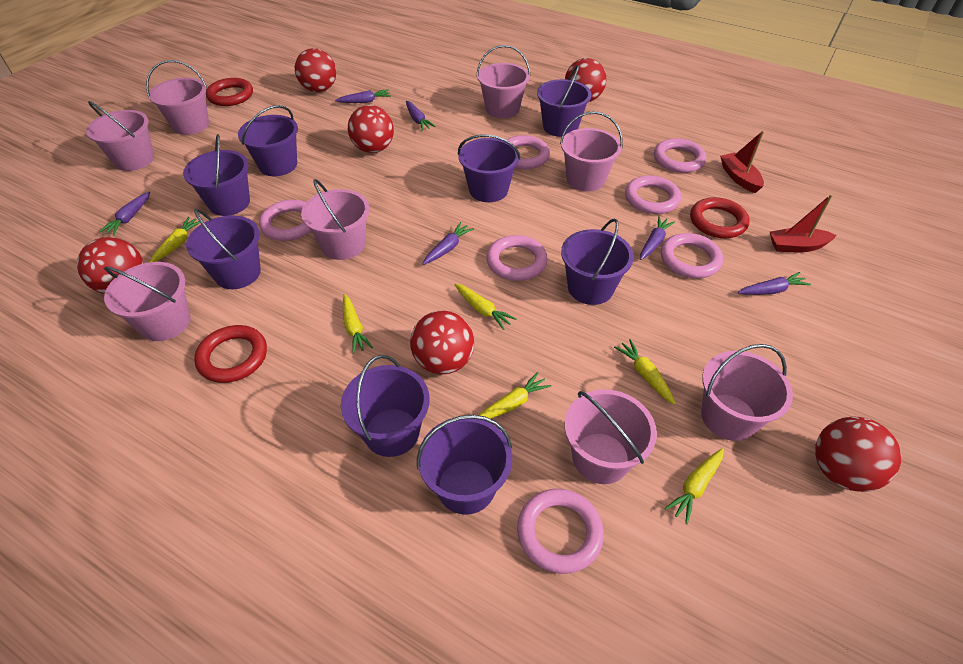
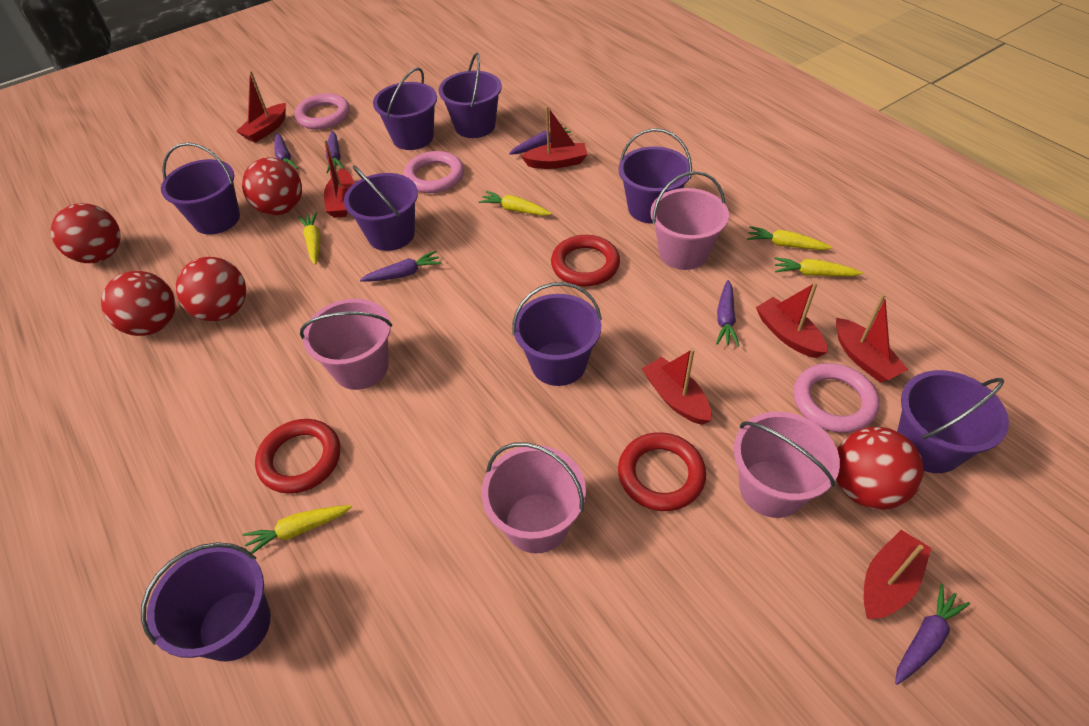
pink bucket: 8 -> 4
pink ring: 7 -> 3
red ball: 6 -> 5
red boat: 2 -> 7
yellow carrot: 6 -> 5

